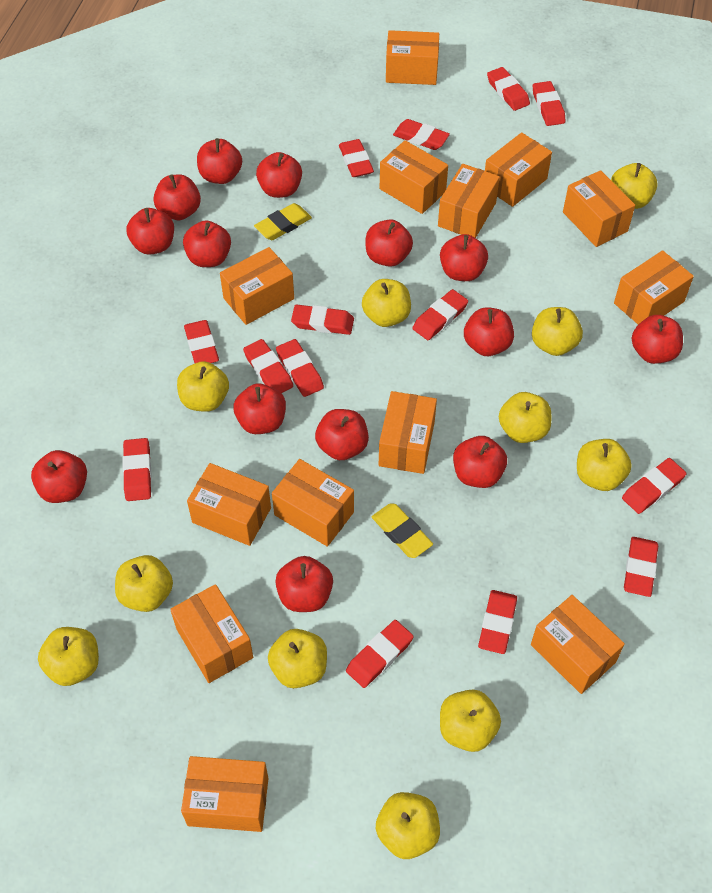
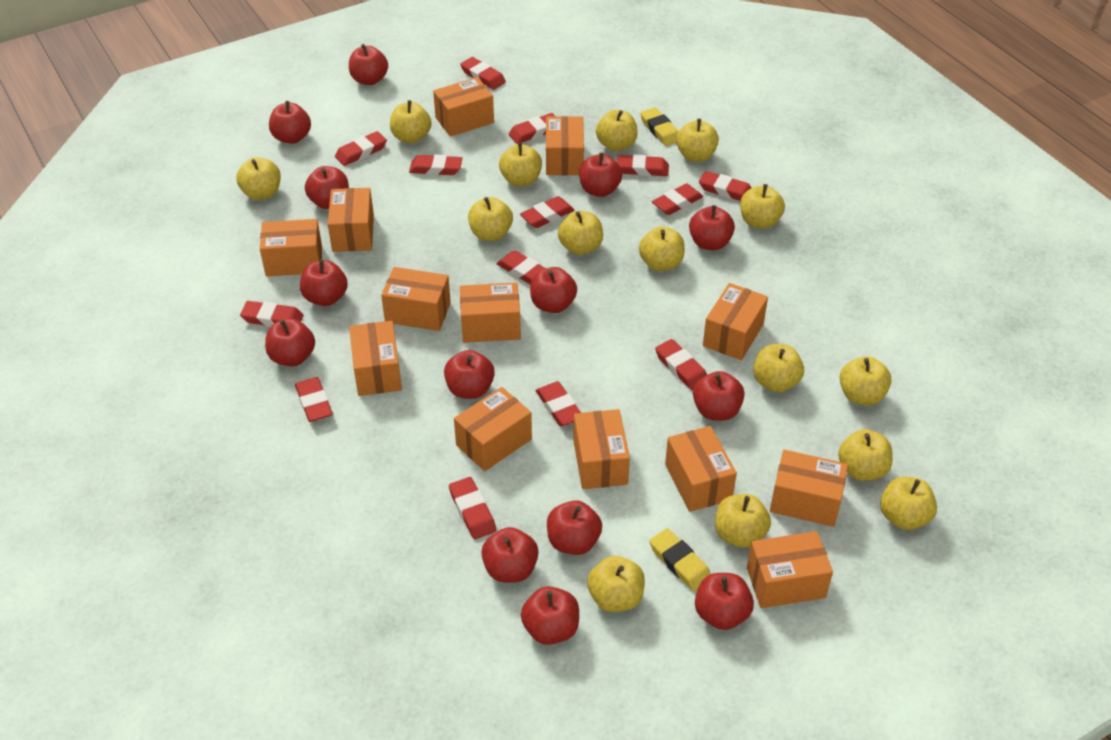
yellow apple: 11 -> 15

